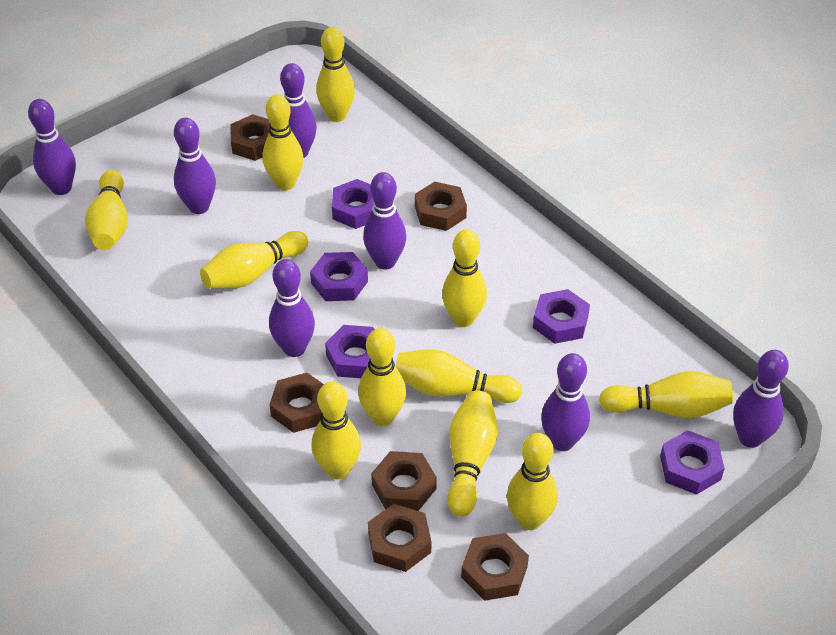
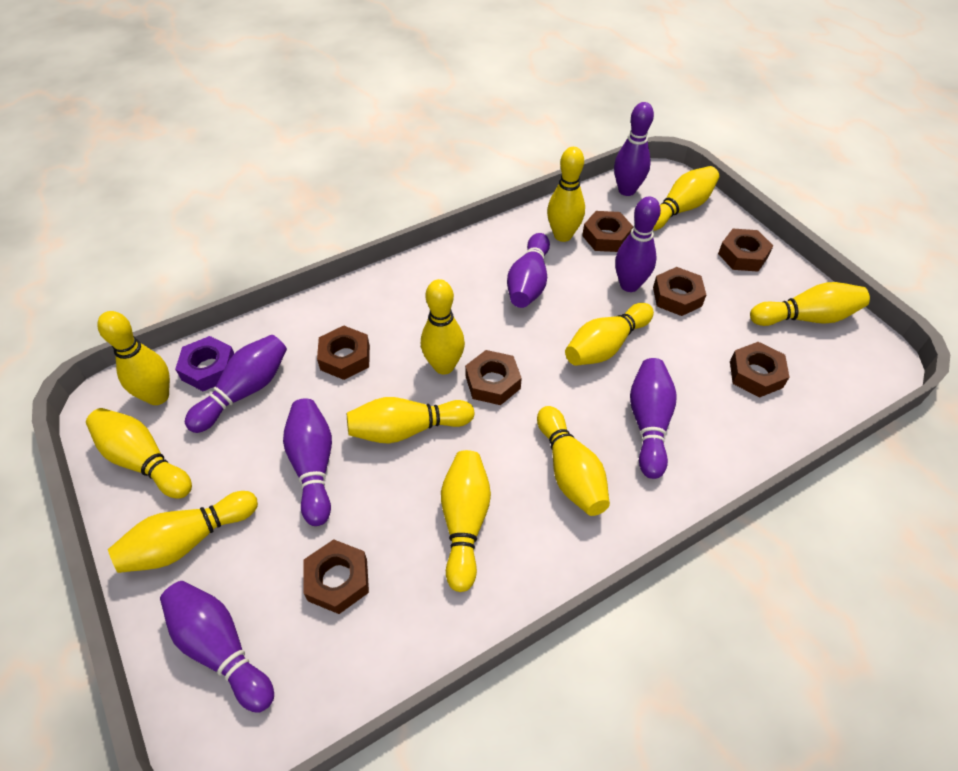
brown nut: 6 -> 7
purple nut: 5 -> 1

